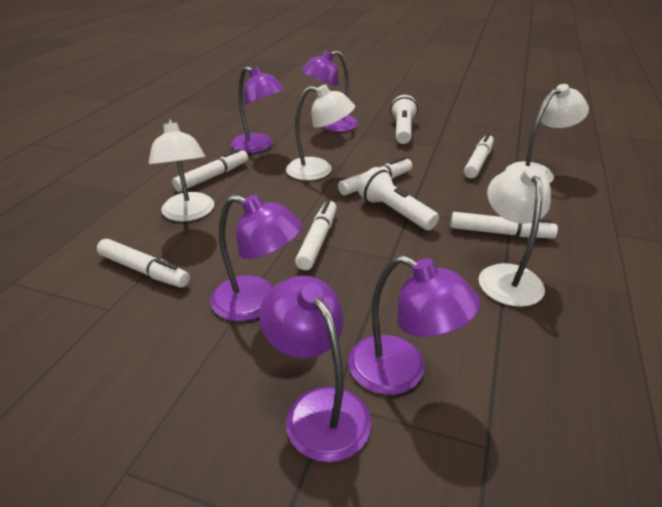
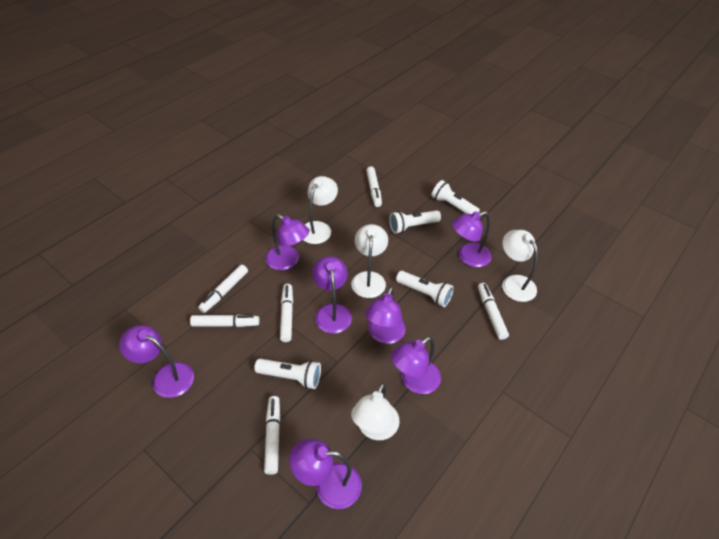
purple lamp: 5 -> 7
white flashlight: 2 -> 4

